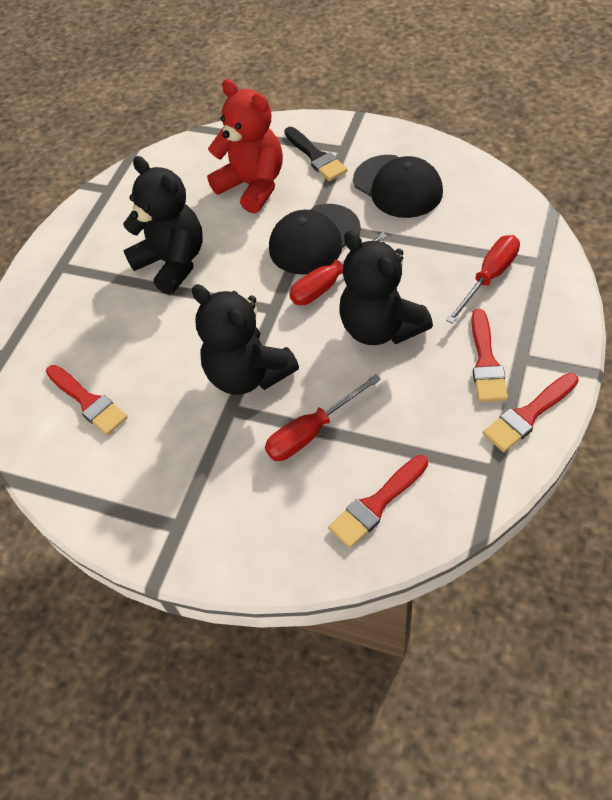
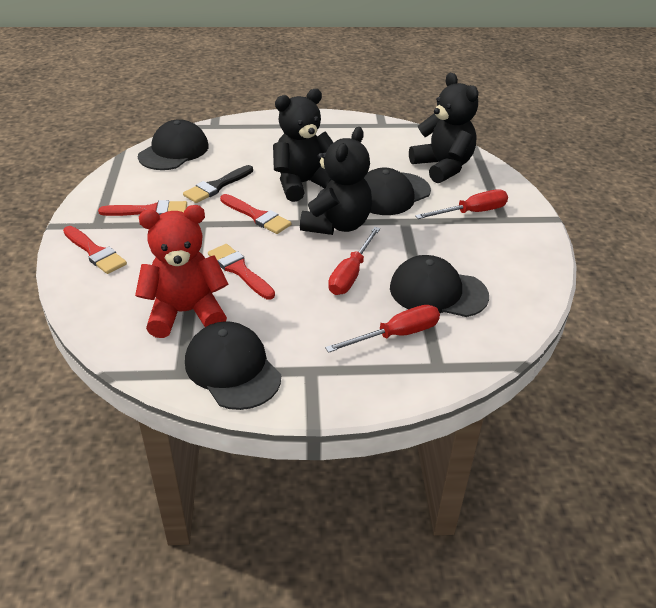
black cap: 2 -> 4

